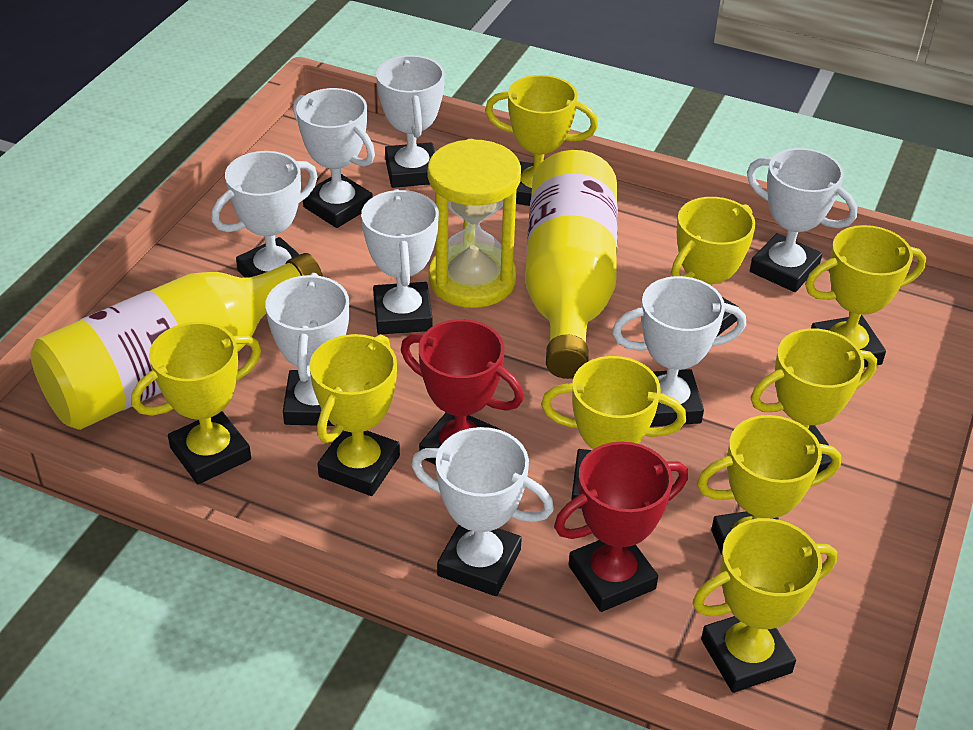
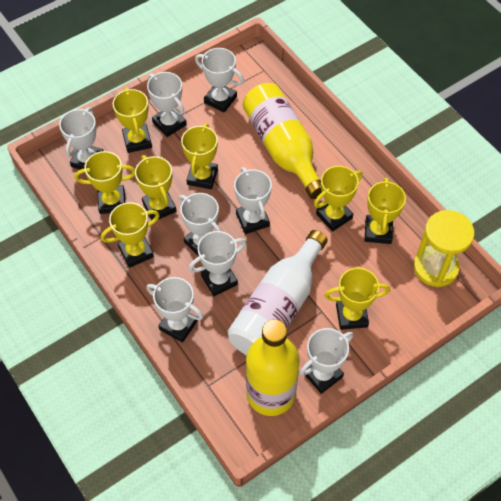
red trophy: 2 -> 0
white bottle: 0 -> 1
yellow trophy: 9 -> 8

